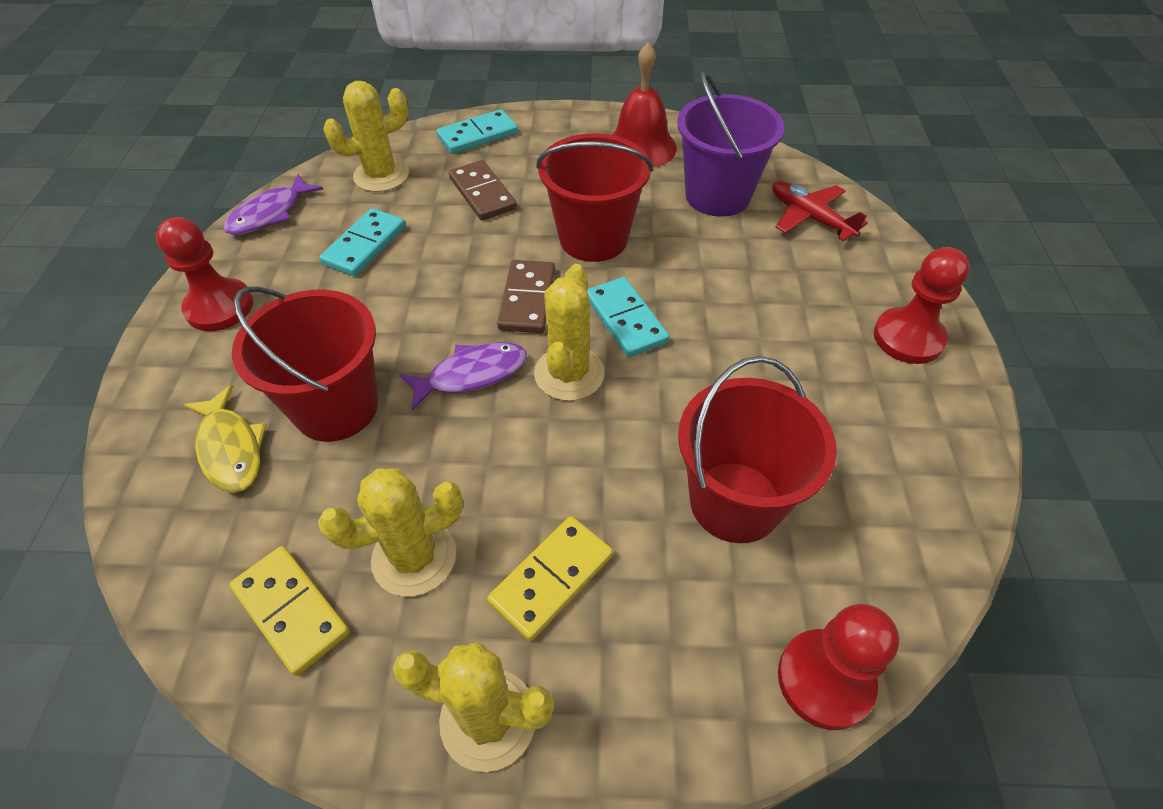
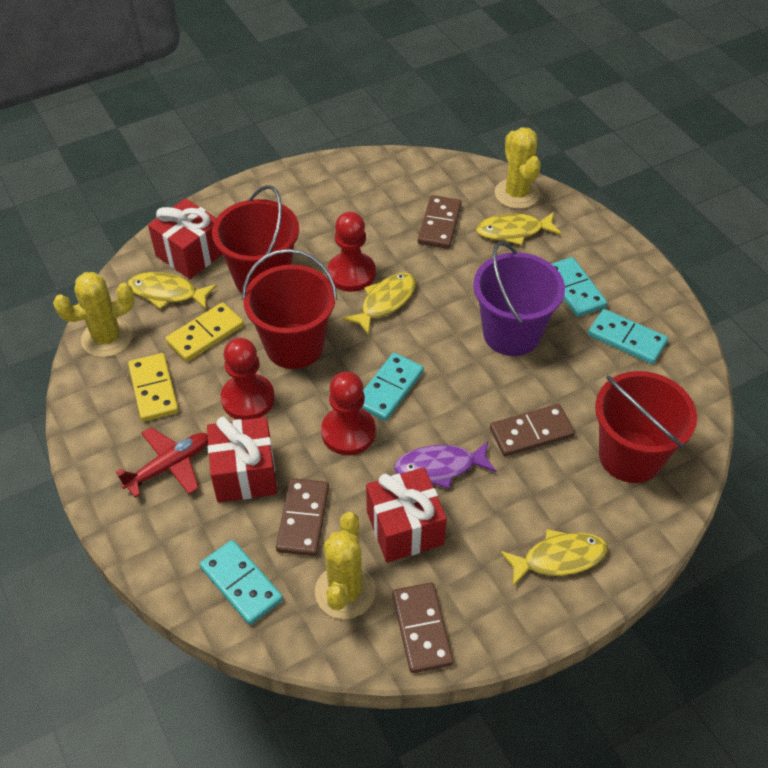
brown domino: 2 -> 4
purple fish: 2 -> 1
red bell: 1 -> 0
red gift: 0 -> 3
turquoise domino: 3 -> 4
yellow cactus: 4 -> 3
yellow fish: 1 -> 4

